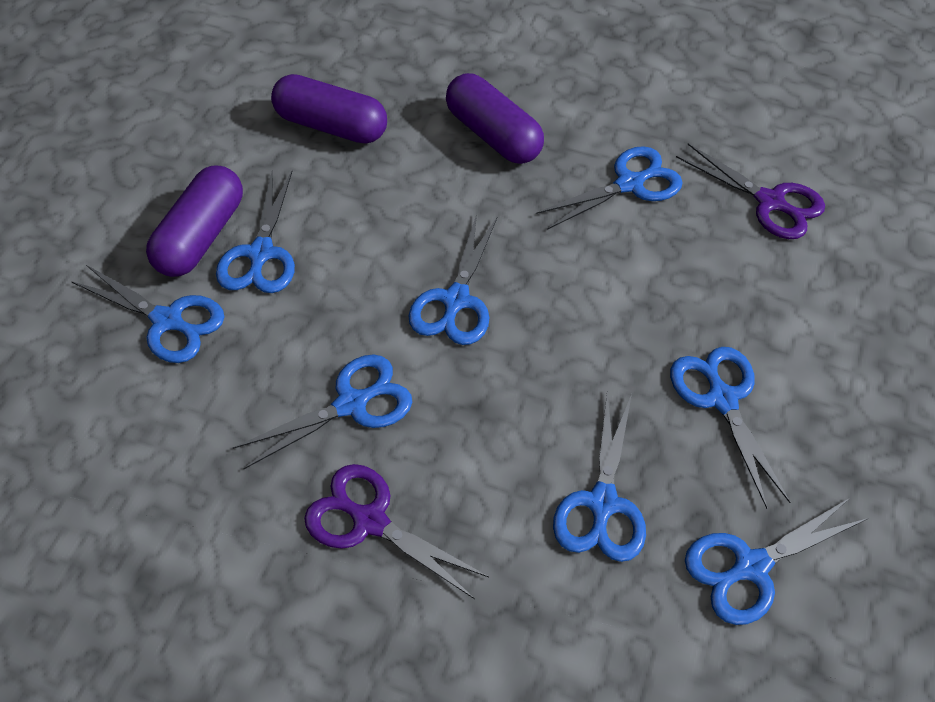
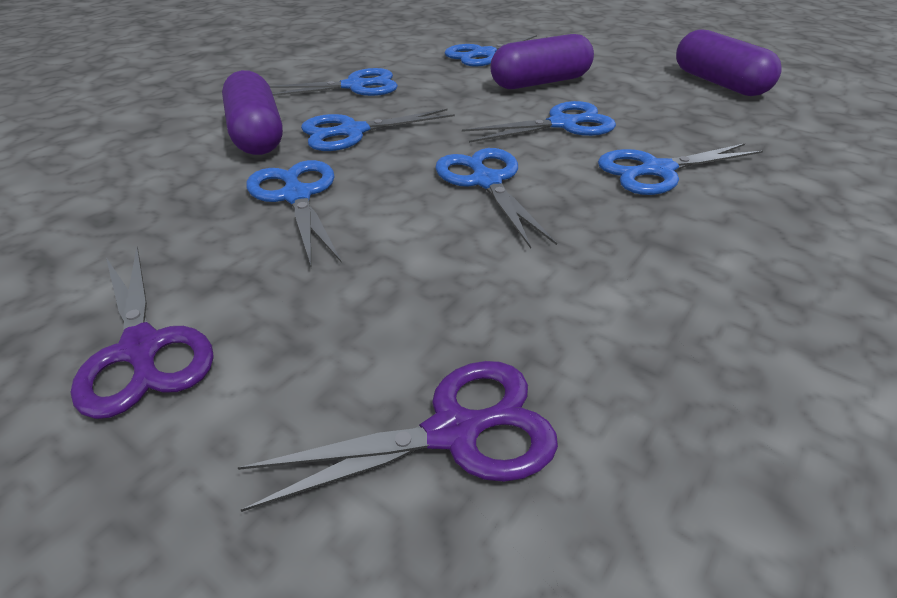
blue scissors: 8 -> 7

